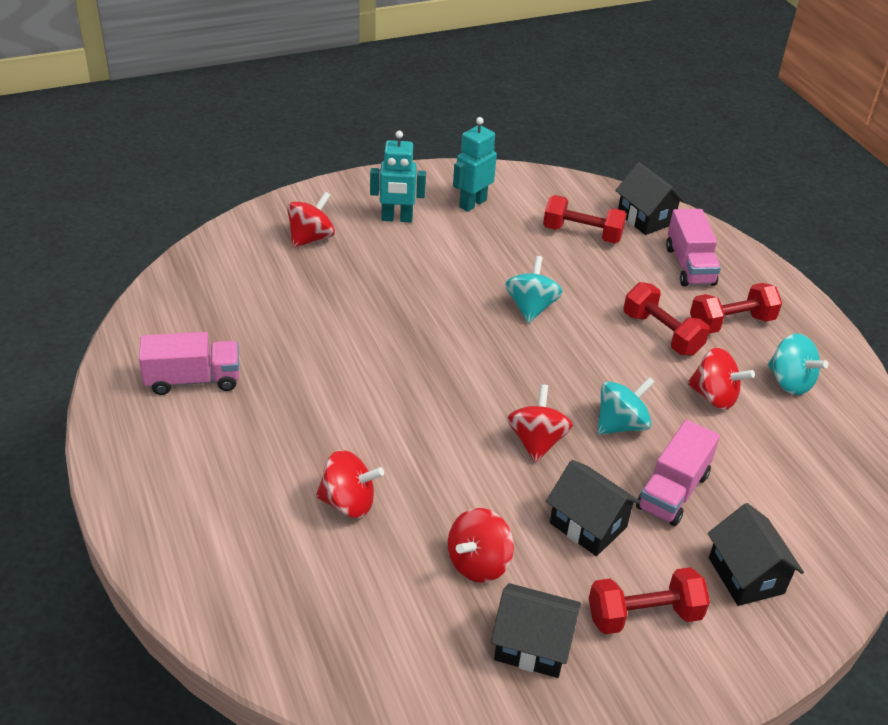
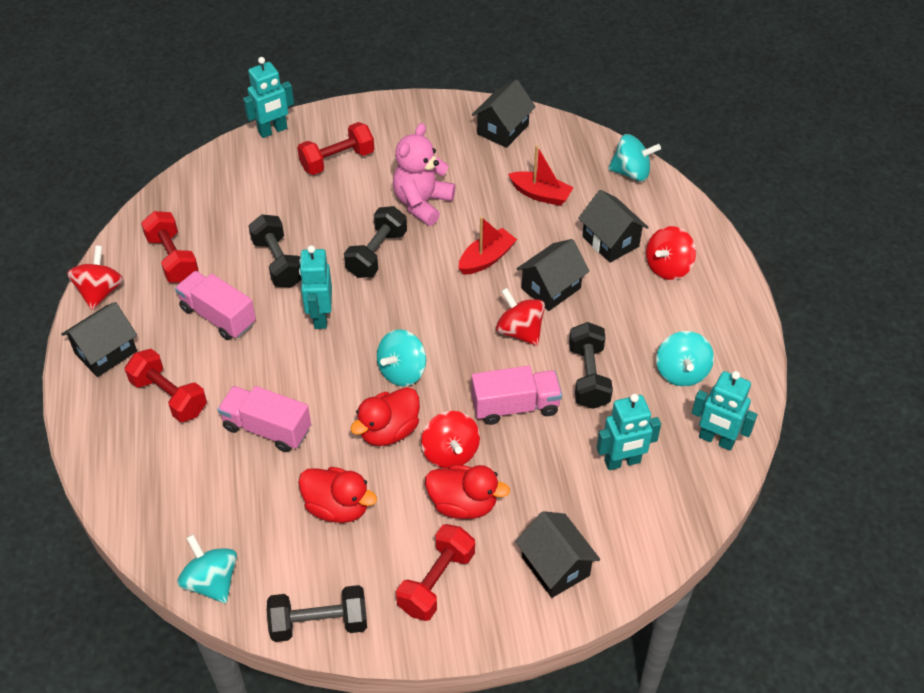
black dumbbell: 0 -> 4
black house: 4 -> 5
pink teddy bear: 0 -> 1
red boat: 0 -> 2
red duck: 0 -> 3
red spinning top: 5 -> 4
turquoise robot: 2 -> 4
turquoise spinning top: 3 -> 4

